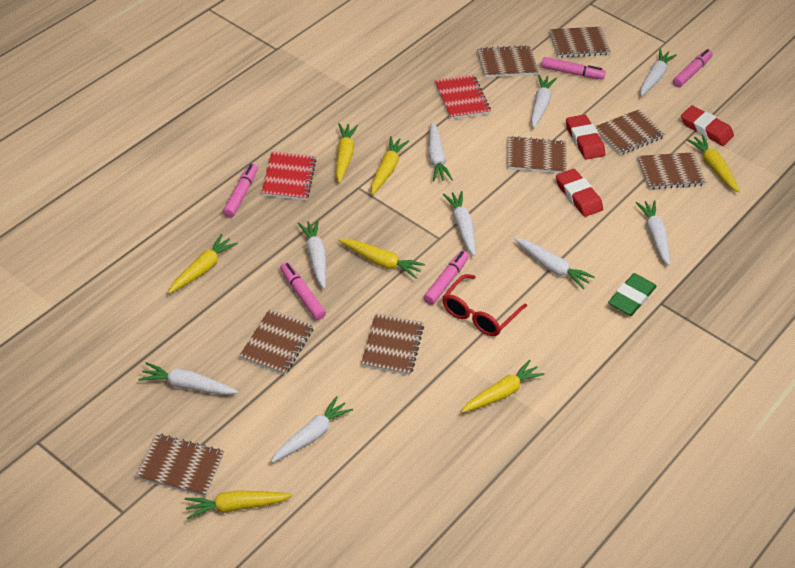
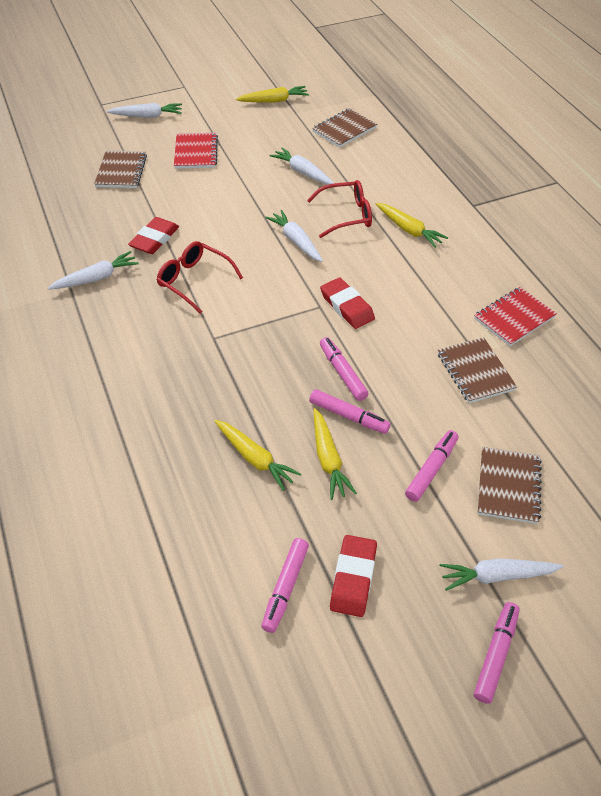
brown notebook: 8 -> 4
green eraser: 1 -> 0
red glasses: 1 -> 2
white carrot: 9 -> 5
yellow carrot: 7 -> 4

